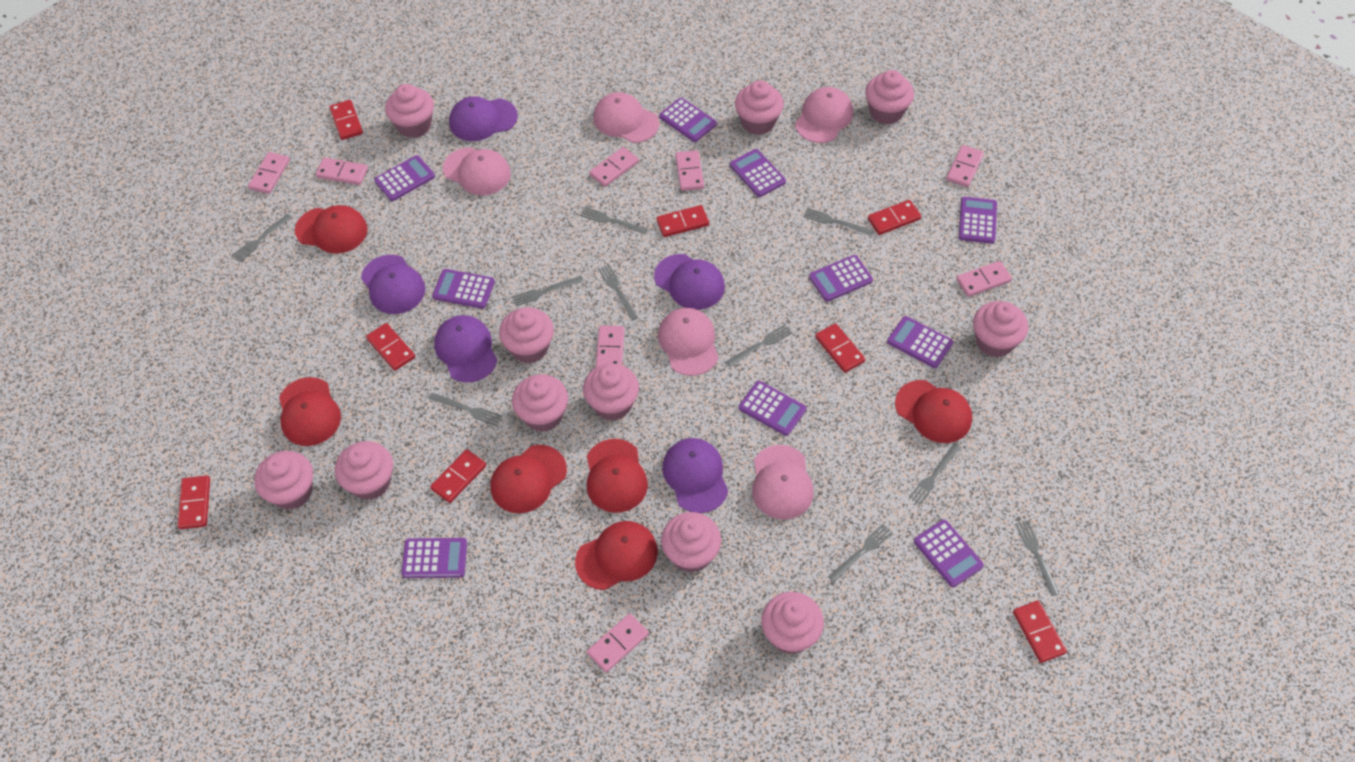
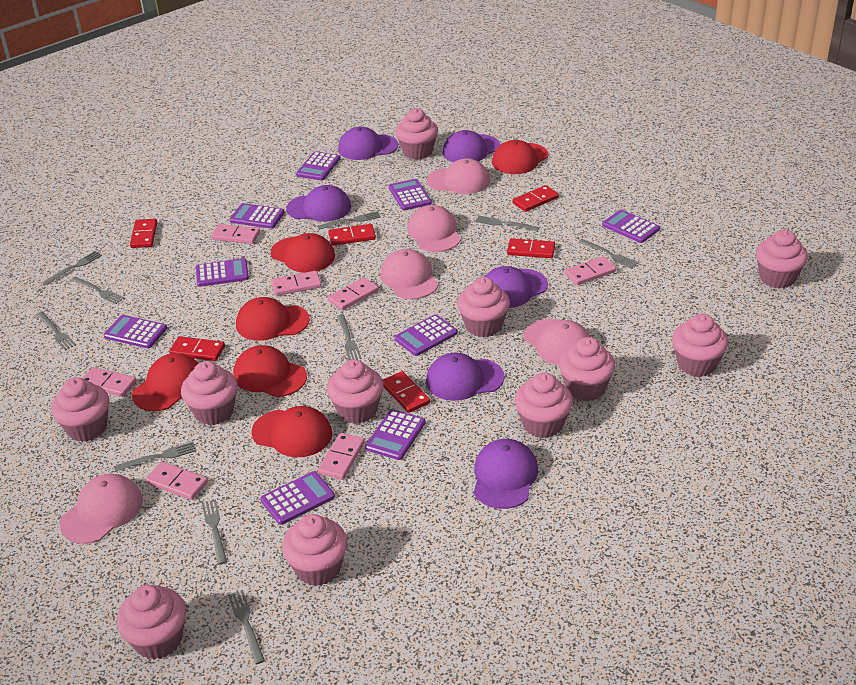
pink domino: 8 -> 7
purple calculator: 10 -> 9
purple cap: 5 -> 6
red domino: 8 -> 6

